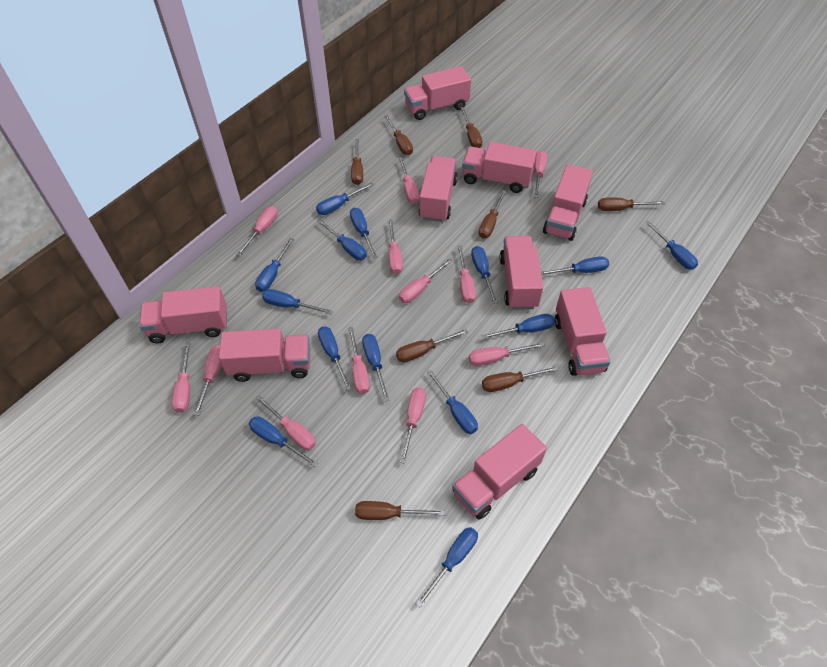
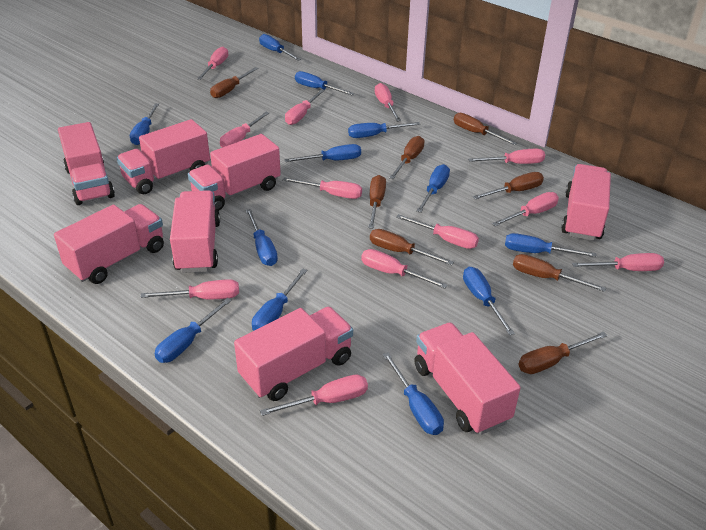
blue screwdriver: 14 -> 12
pink truck: 9 -> 8

